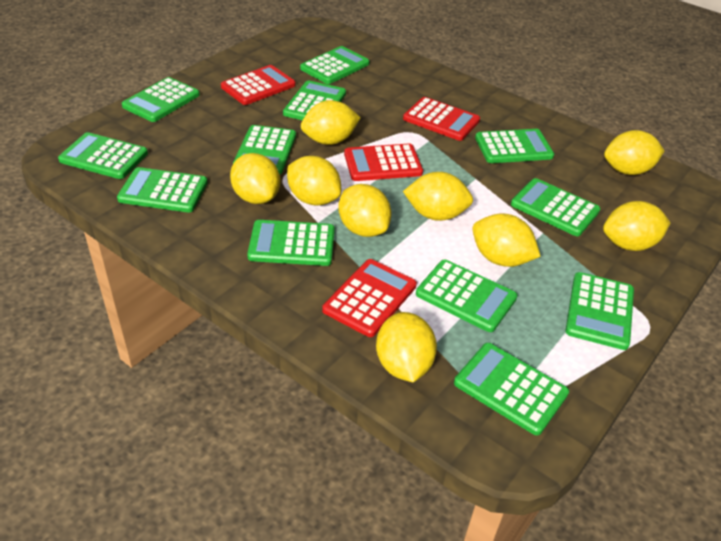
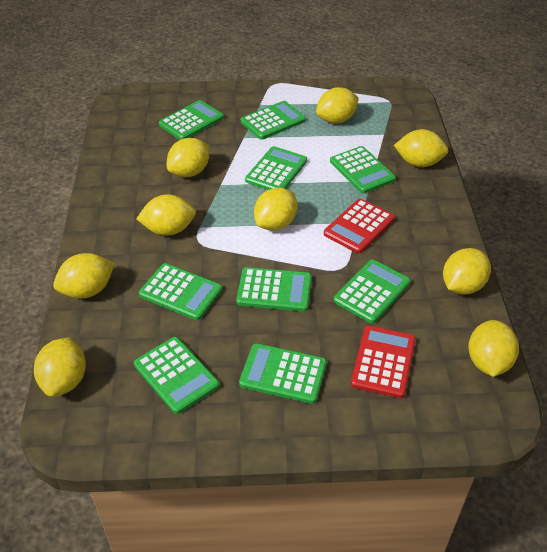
green calculator: 12 -> 9
red calculator: 4 -> 2

